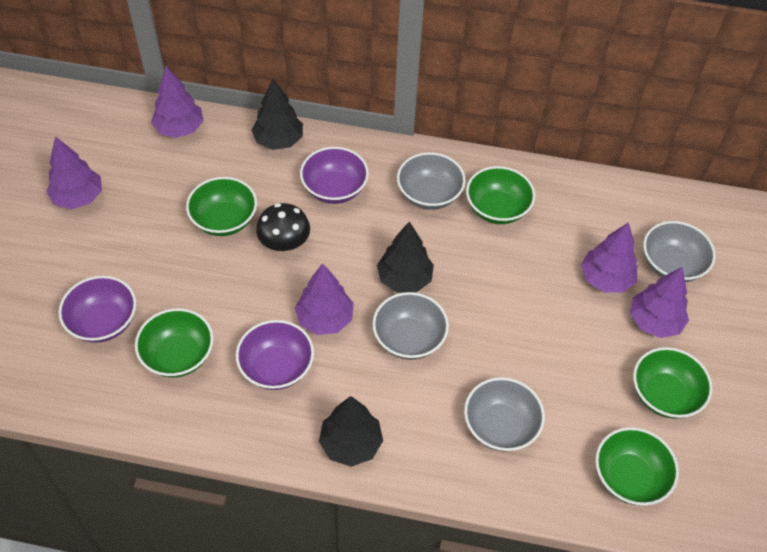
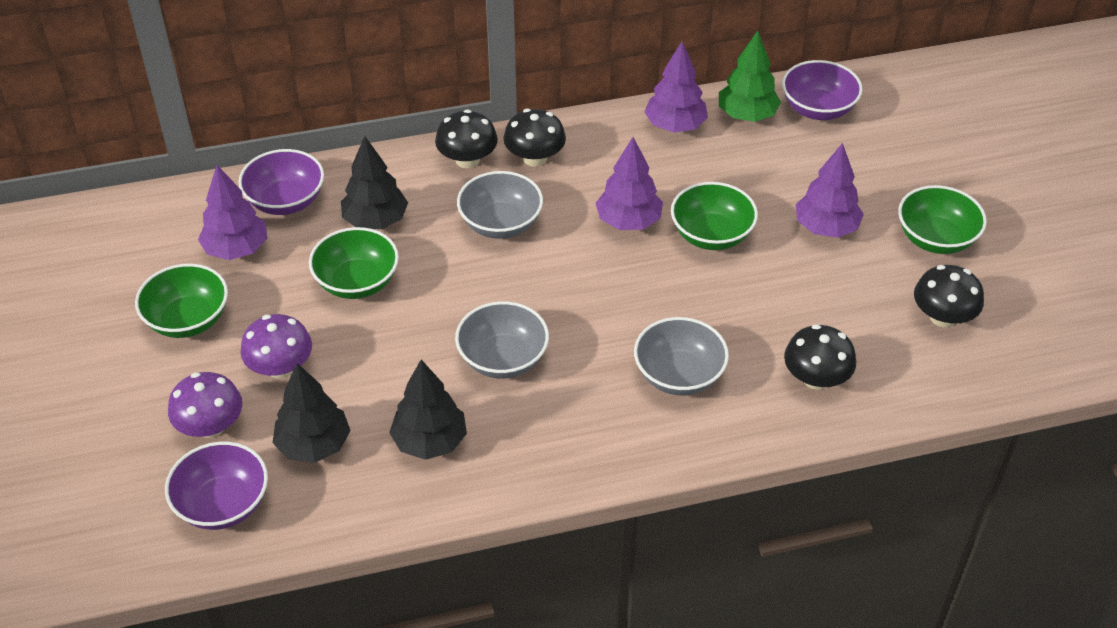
black mushroom: 1 -> 4
green bowl: 5 -> 4
green tree: 0 -> 1
grey bowl: 4 -> 3
purple mushroom: 0 -> 2
purple tree: 5 -> 4

